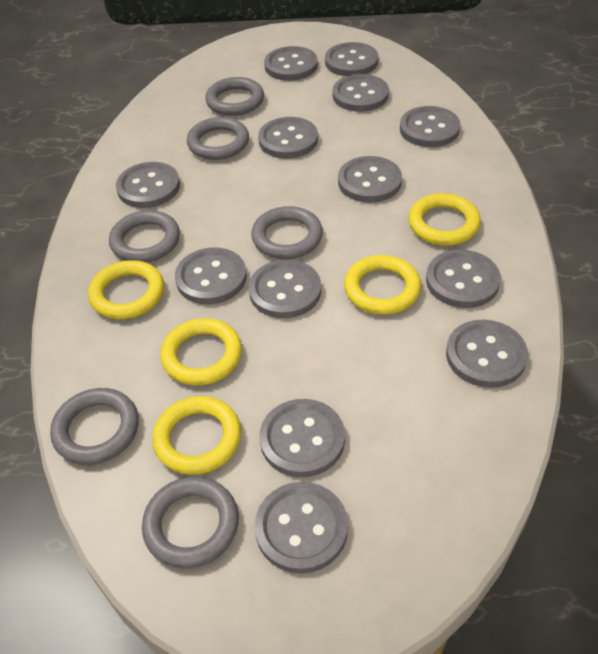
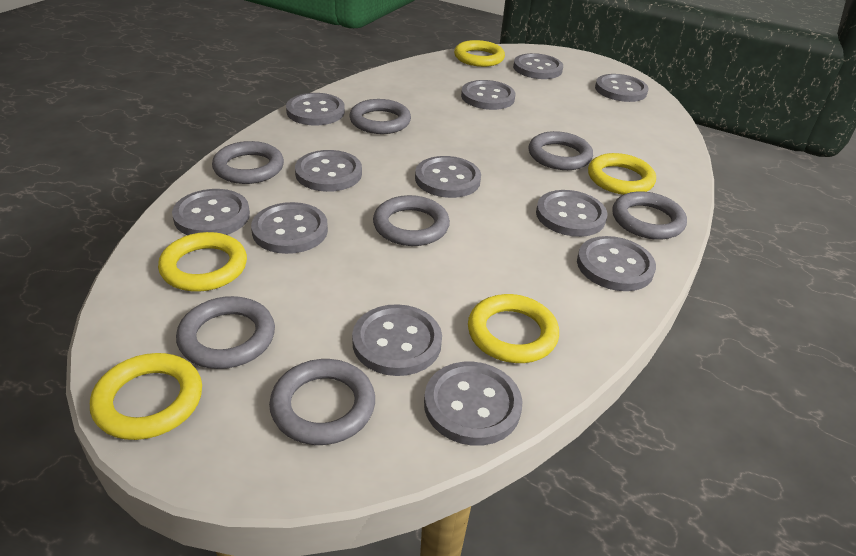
grey button: 13 -> 12
grey ring: 6 -> 7

